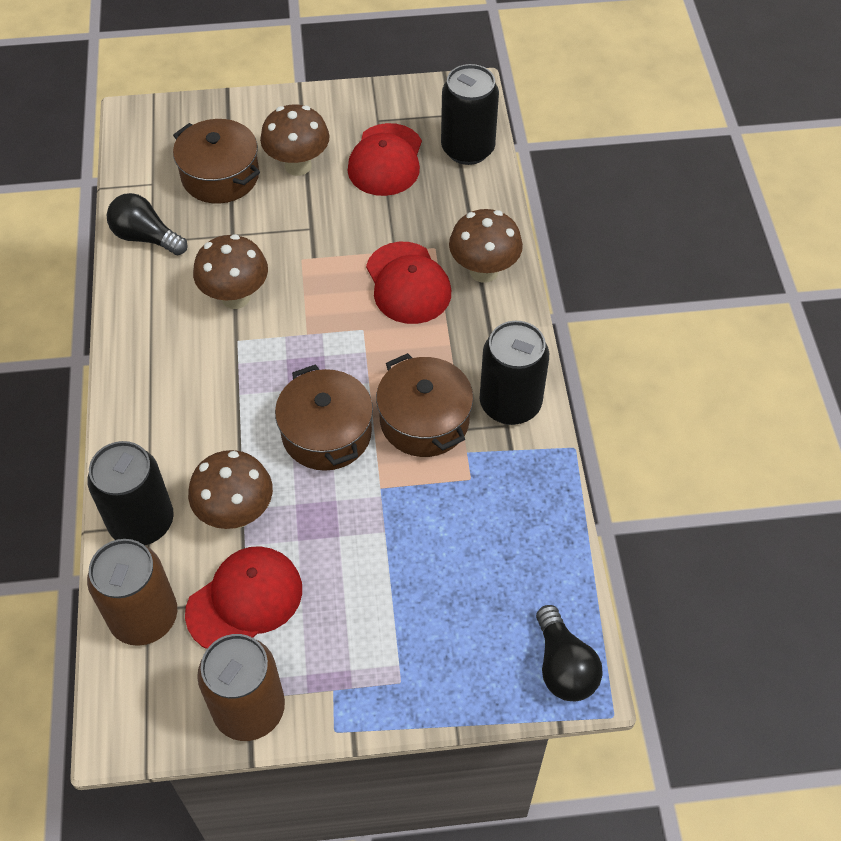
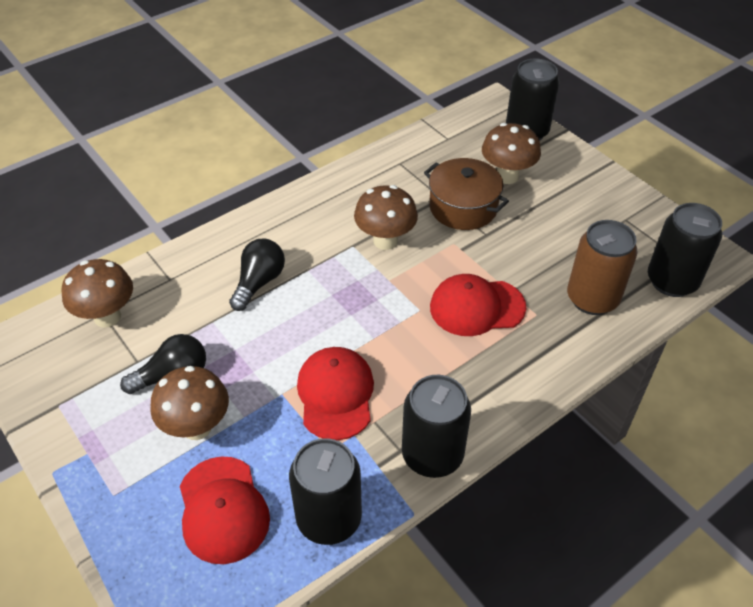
black can: 3 -> 4
brown can: 2 -> 1
brown pot: 3 -> 1

